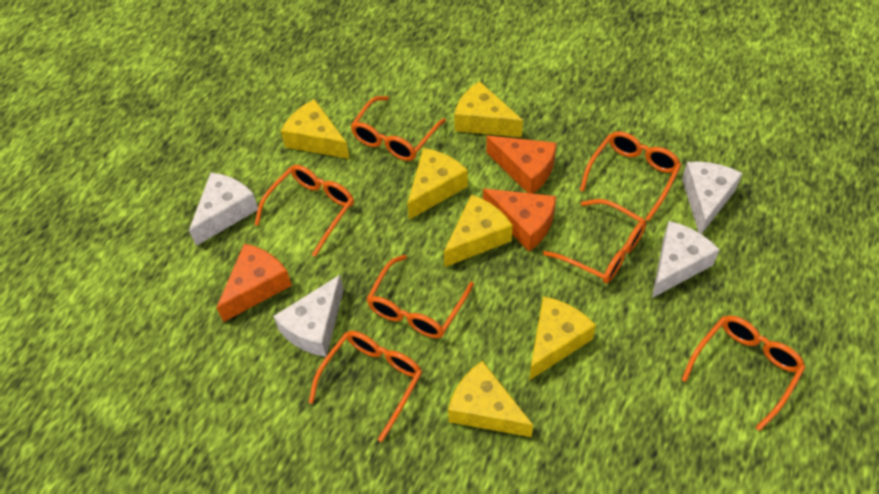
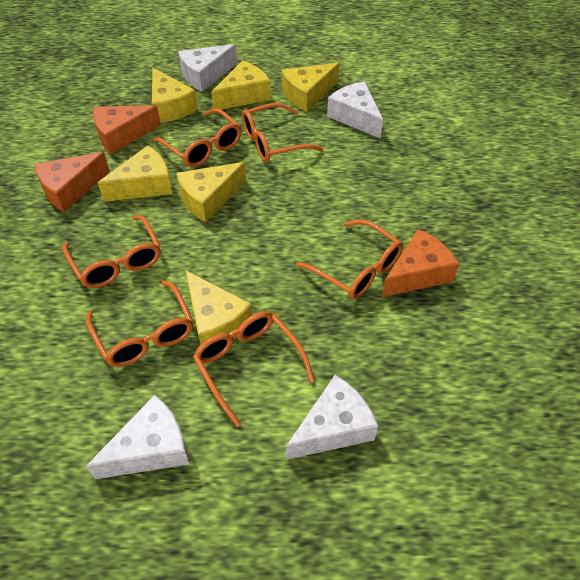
orange glasses: 7 -> 6

